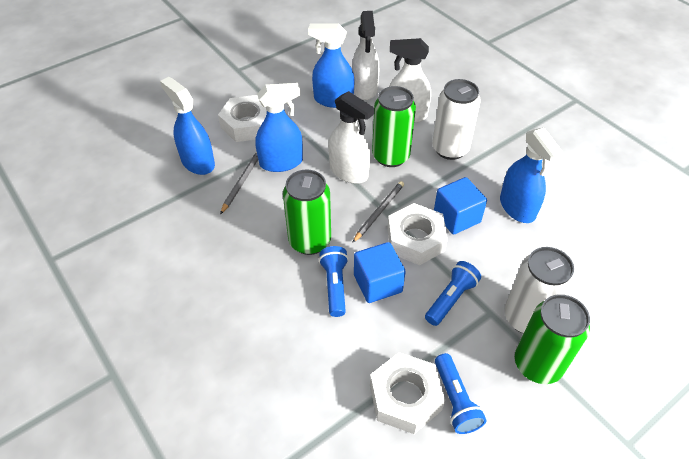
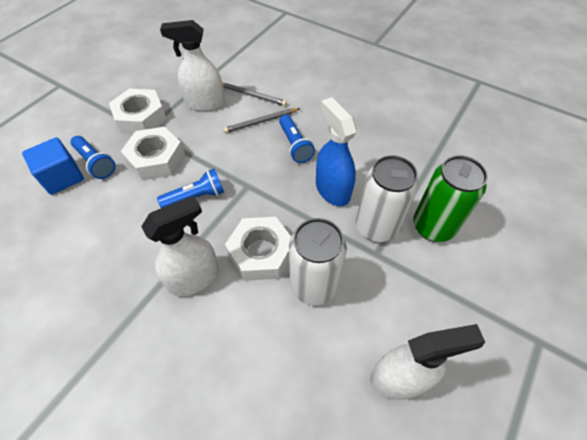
blue cube: 2 -> 1
blue spray bottle: 4 -> 1
green can: 3 -> 1

